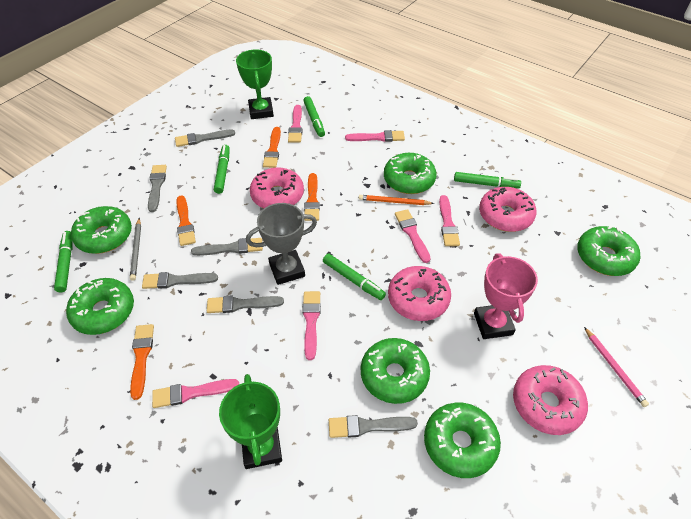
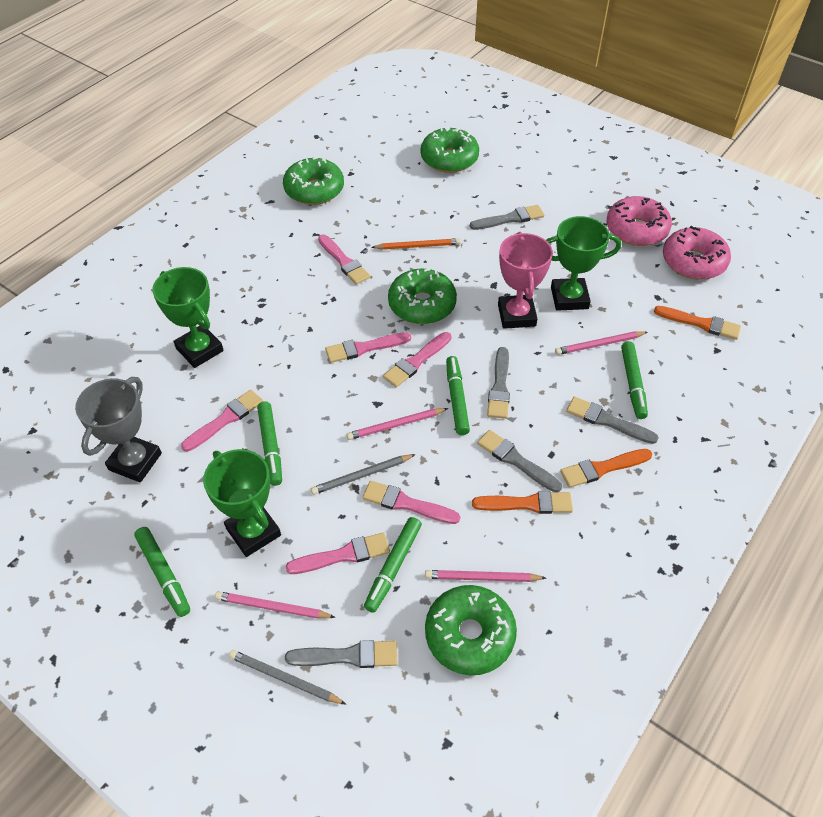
green donut: 6 -> 4
green trophy: 2 -> 3
grey brush: 6 -> 5
grey pencil: 1 -> 2
orange brush: 4 -> 3
pink donut: 4 -> 2
pink pencil: 1 -> 4

